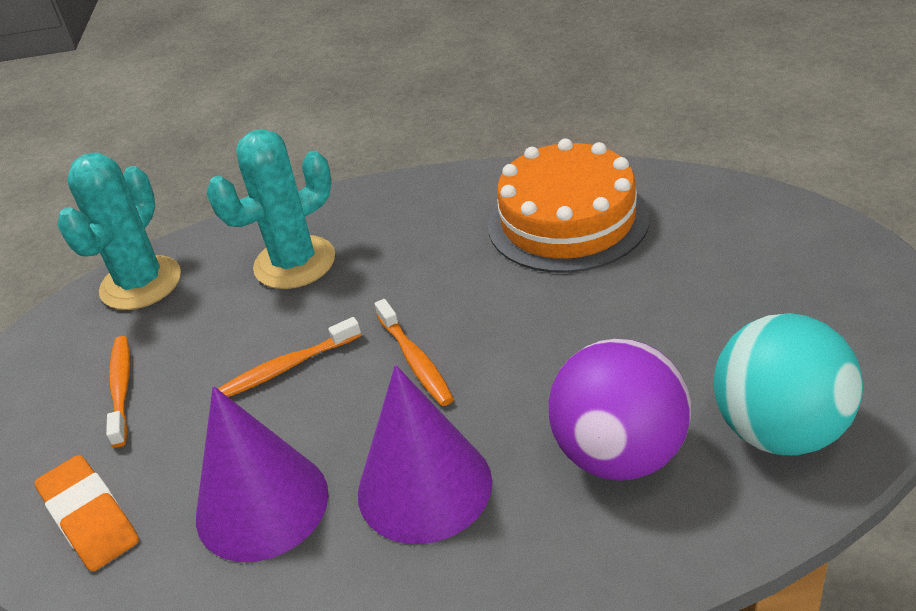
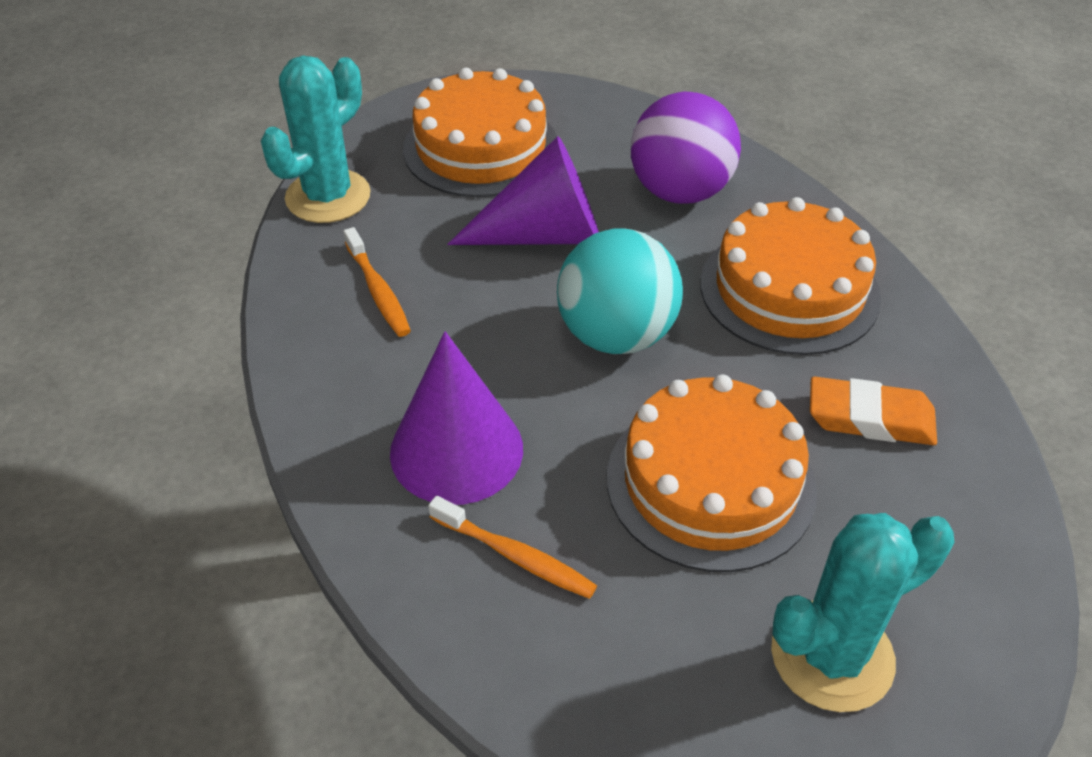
orange cake: 1 -> 3
orange toothbrush: 3 -> 2

